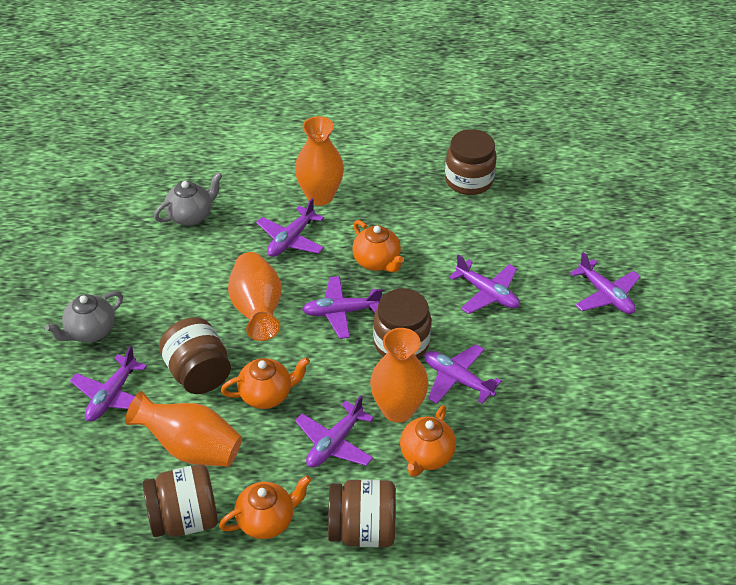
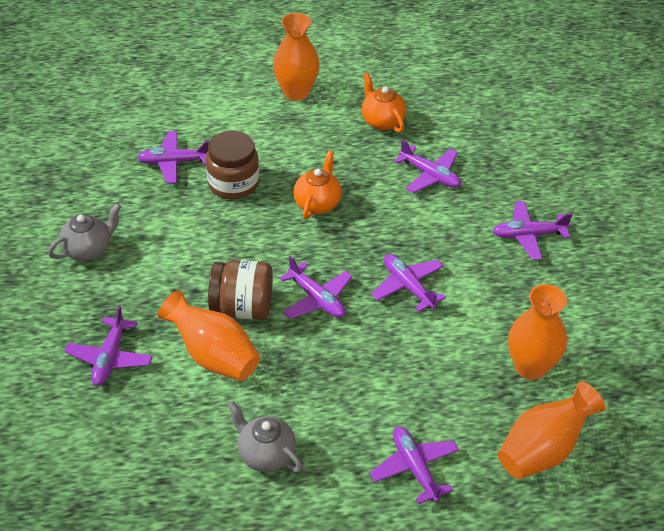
brown jar: 5 -> 2
orange teapot: 4 -> 2

